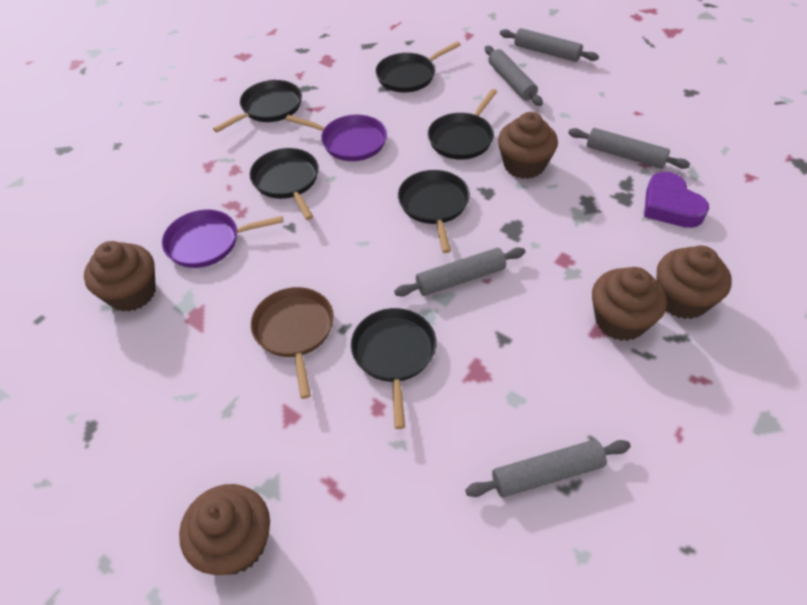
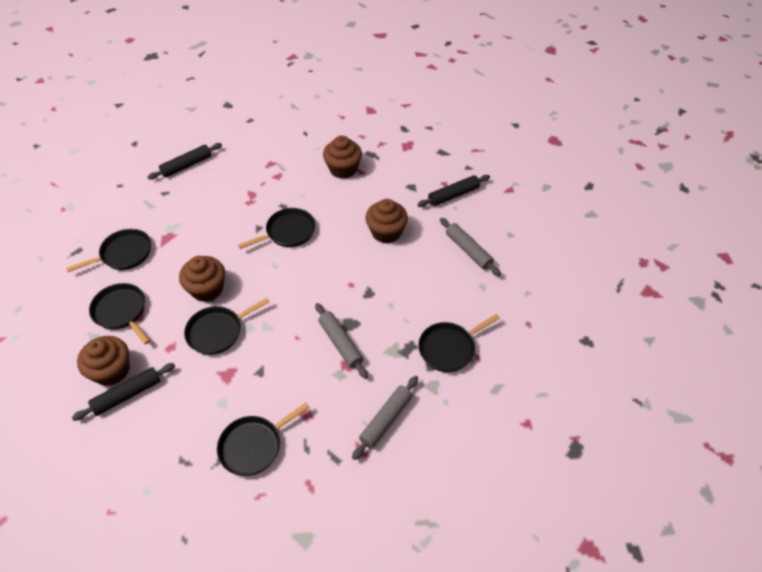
black rolling pin: 0 -> 3
brown cupcake: 5 -> 4
brown pan: 1 -> 0
grey rolling pin: 5 -> 3
purple heart: 1 -> 0
purple pan: 2 -> 0

